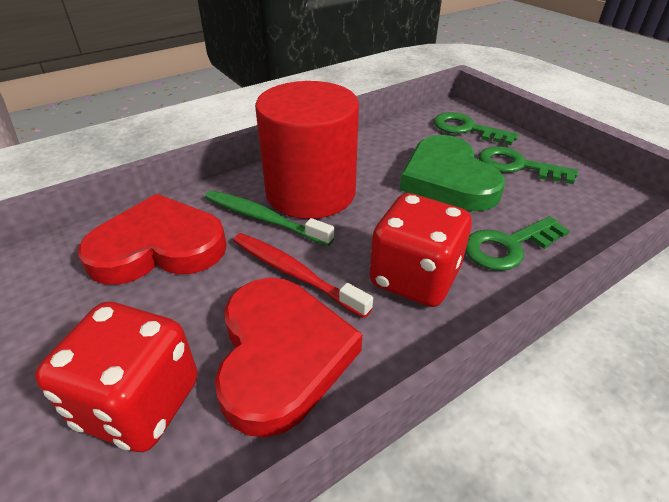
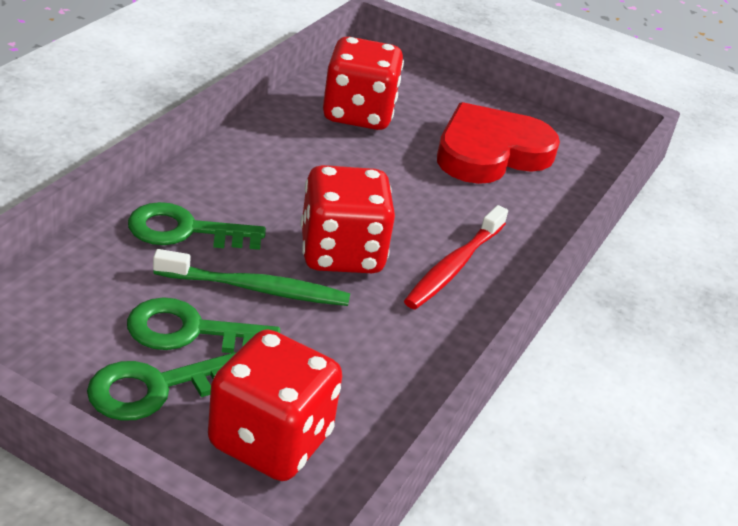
green heart: 1 -> 0
red cylinder: 1 -> 0
red dice: 2 -> 3
red heart: 2 -> 1

